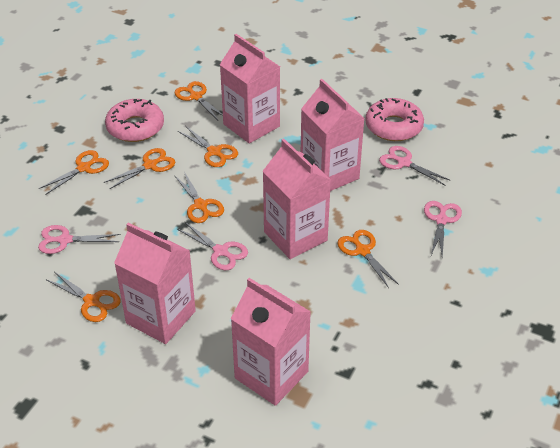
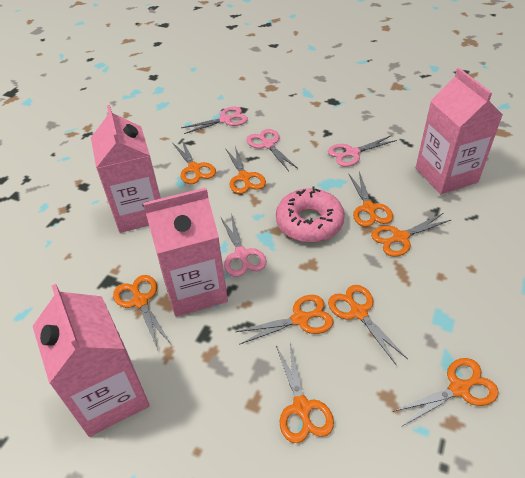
orange scissors: 7 -> 9
pink carton: 5 -> 4
pink donut: 2 -> 1

